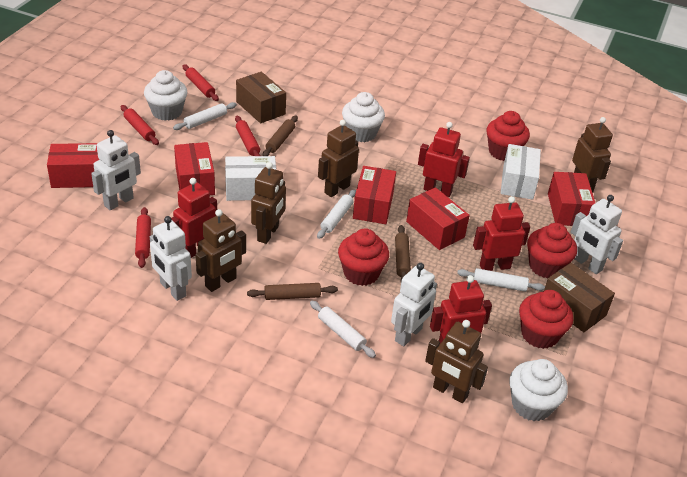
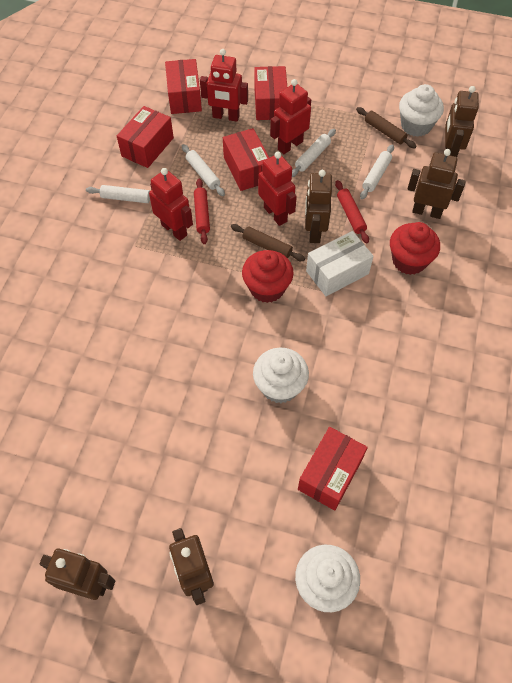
brown box: 2 -> 0
brown rolling pin: 3 -> 2
red cupcake: 4 -> 2
red rolling pin: 4 -> 2
white box: 2 -> 1
white robot: 4 -> 0

